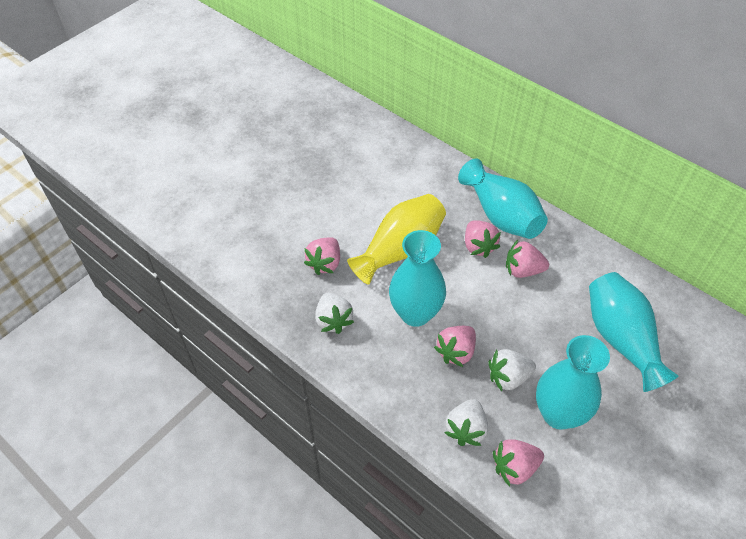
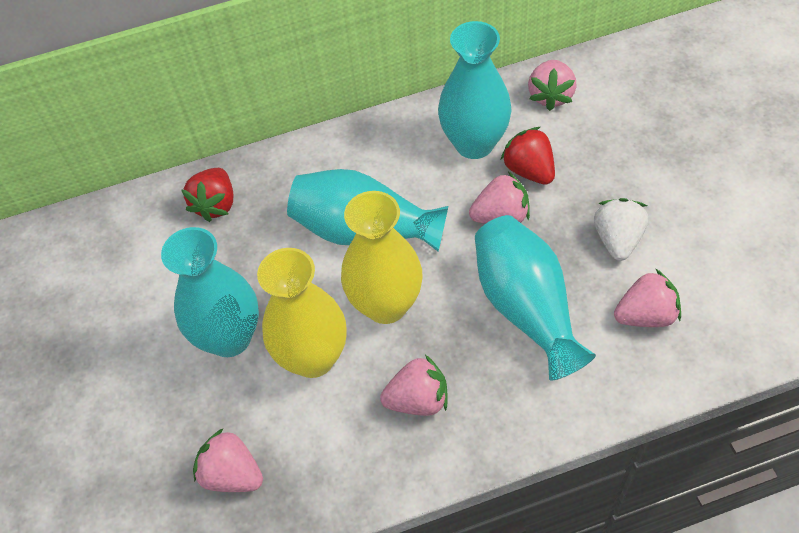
red strawberry: 0 -> 2
white strawberry: 3 -> 1
yellow vase: 1 -> 2

